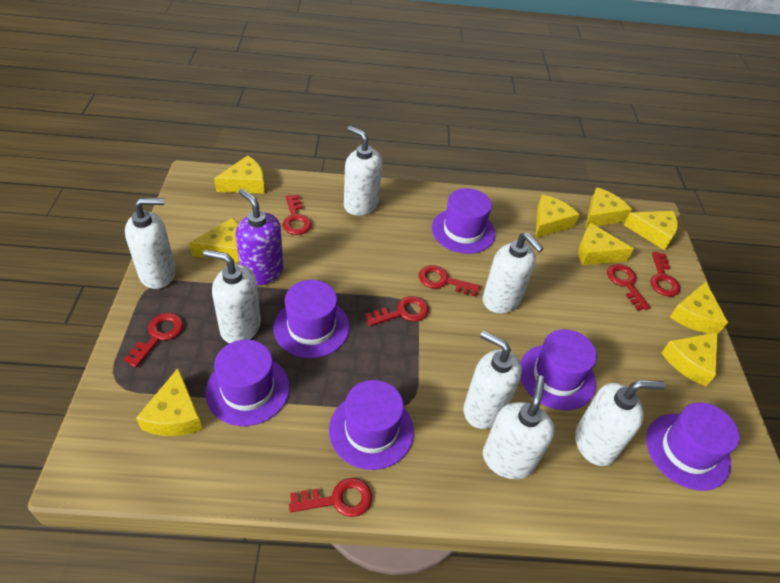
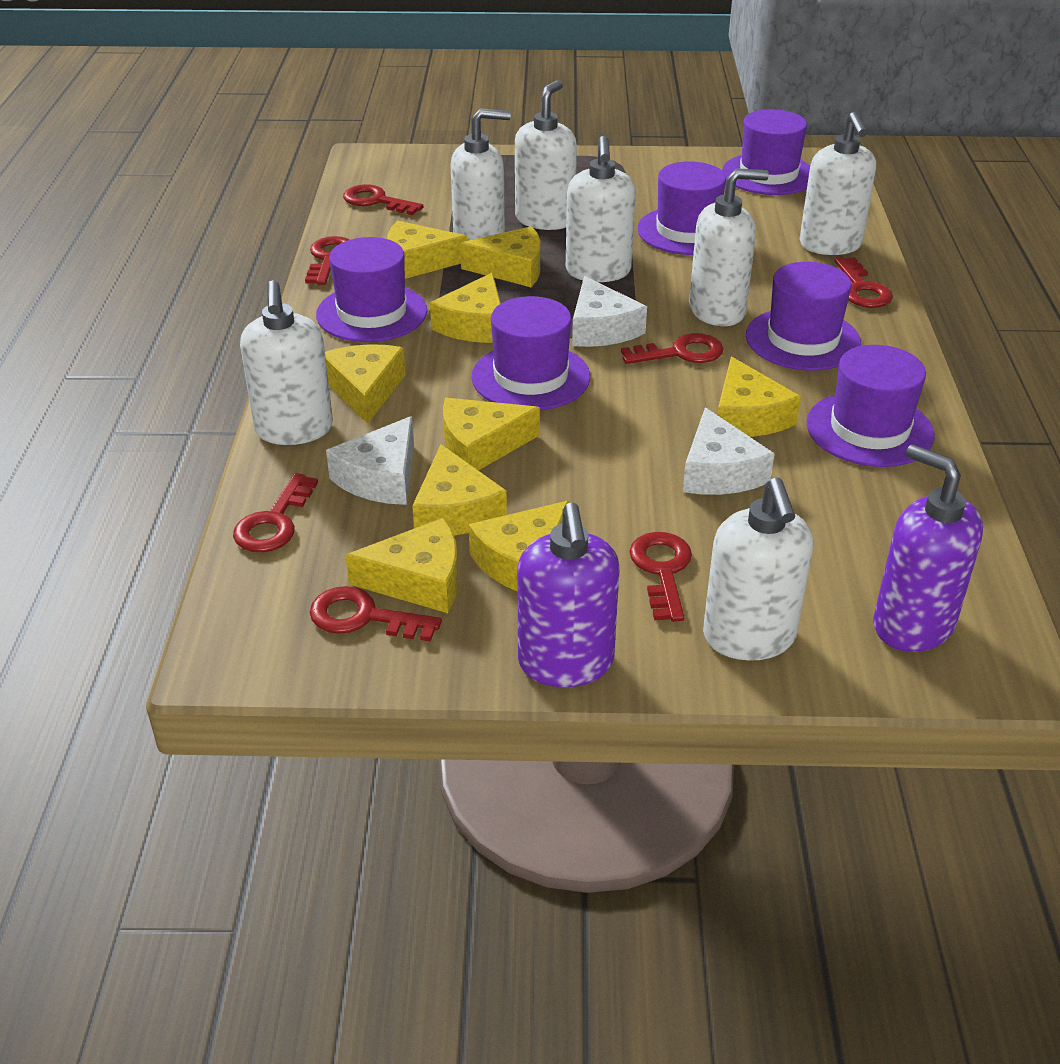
purple soap dispenser: 1 -> 2
white cheese: 0 -> 3

